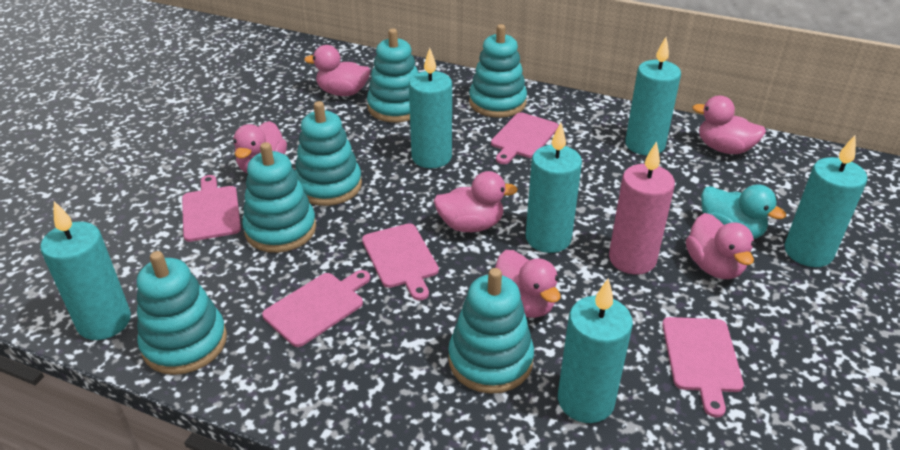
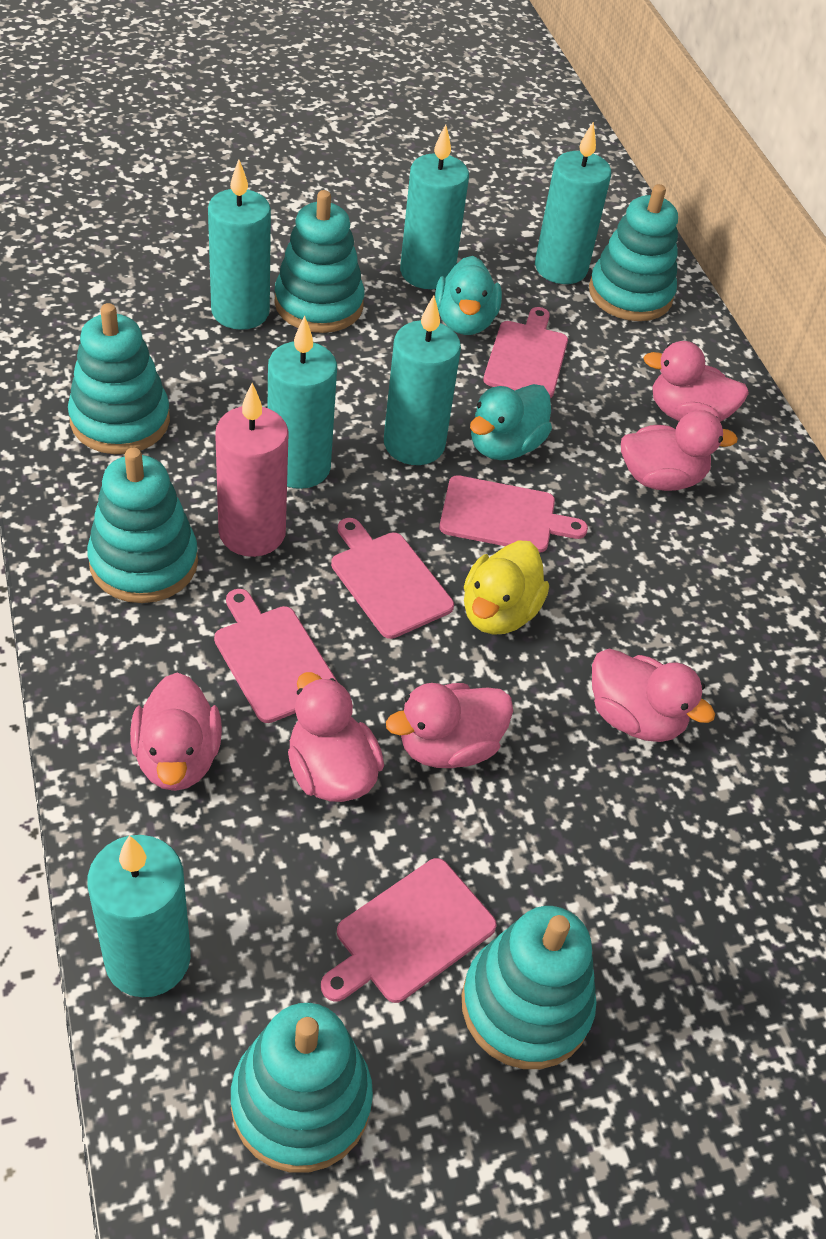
turquoise duck: 1 -> 2
yellow duck: 0 -> 1

